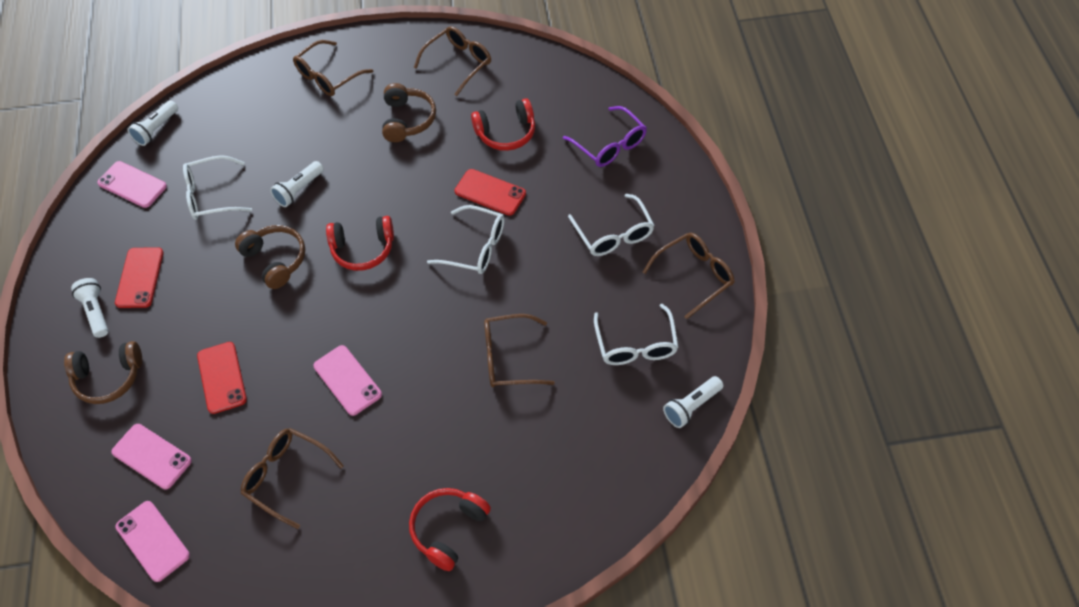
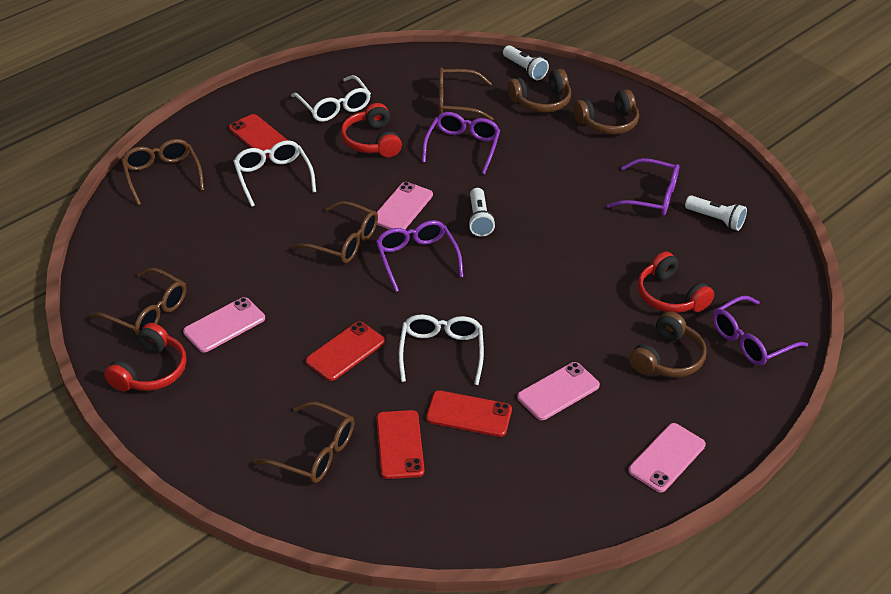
purple glasses: 1 -> 4
red phone: 3 -> 4
white flashlight: 4 -> 3
white glasses: 4 -> 3

